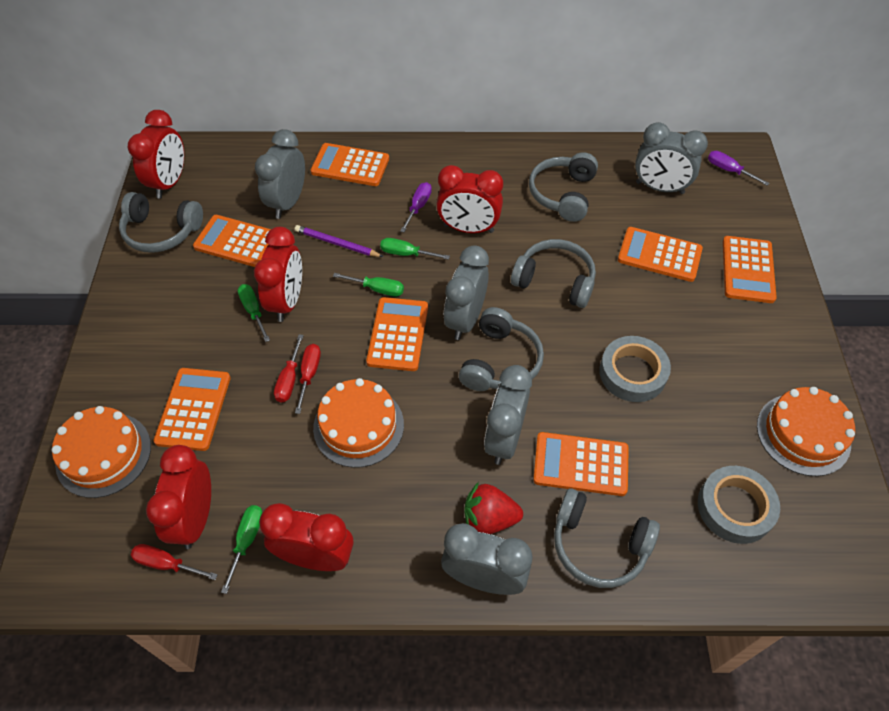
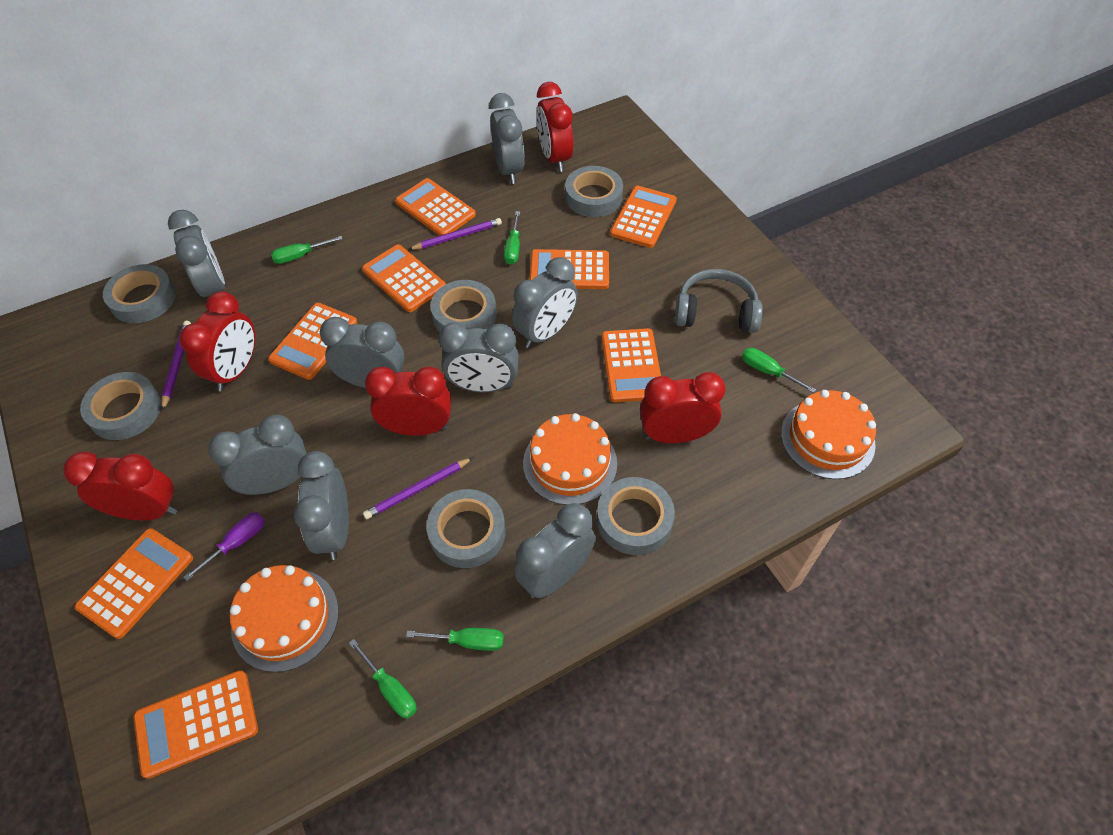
green screwdriver: 4 -> 5
grey clock: 5 -> 8
grey headphones: 5 -> 1
grey tape: 2 -> 6
orange calculator: 7 -> 8
purple pencil: 1 -> 3
purple screwdriver: 2 -> 1
red screwdriver: 3 -> 0
red strawberry: 1 -> 0

